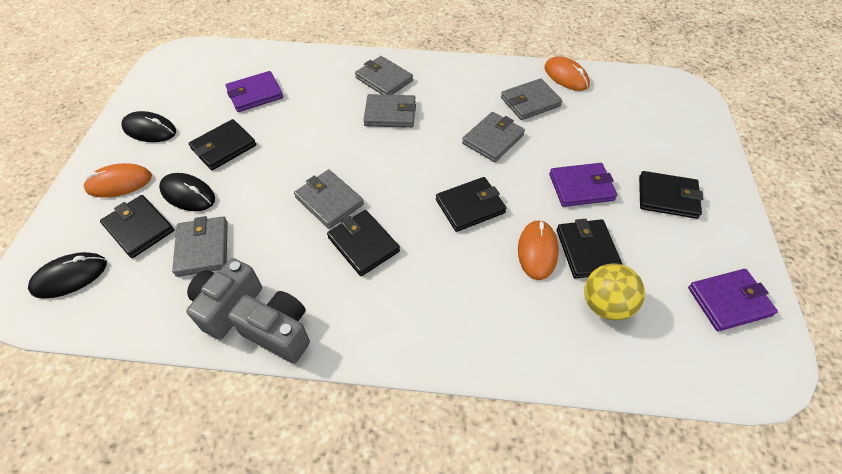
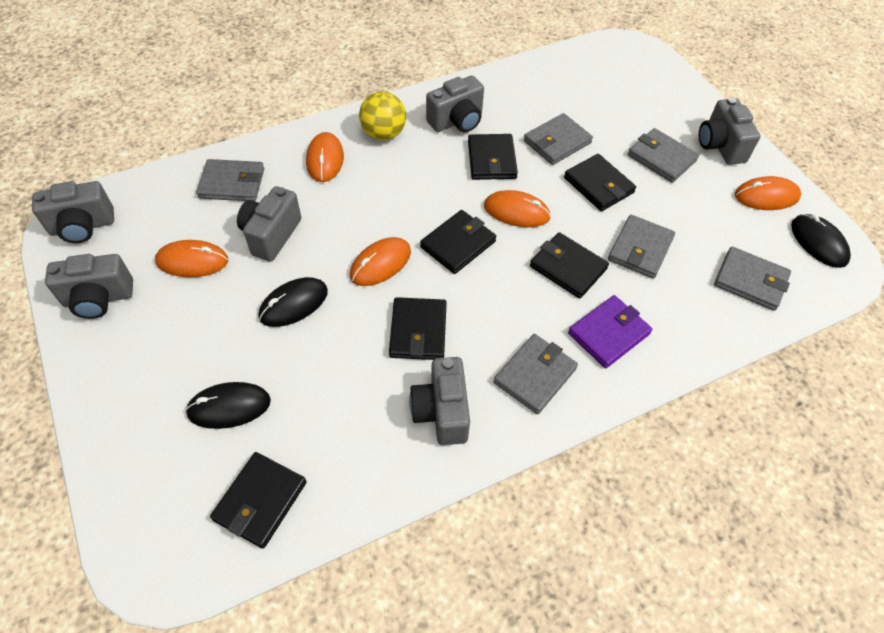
grey camera: 2 -> 6
orange mouse: 3 -> 5
purple wallet: 3 -> 1

